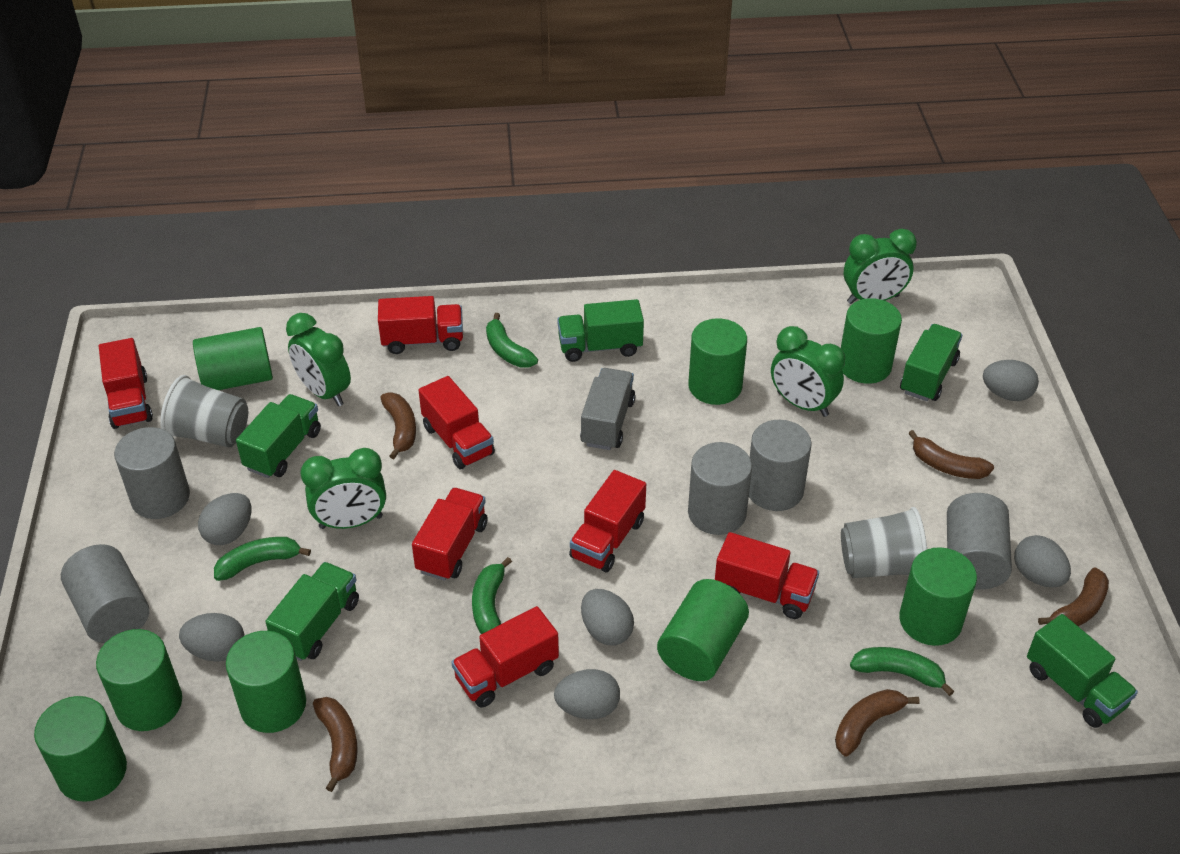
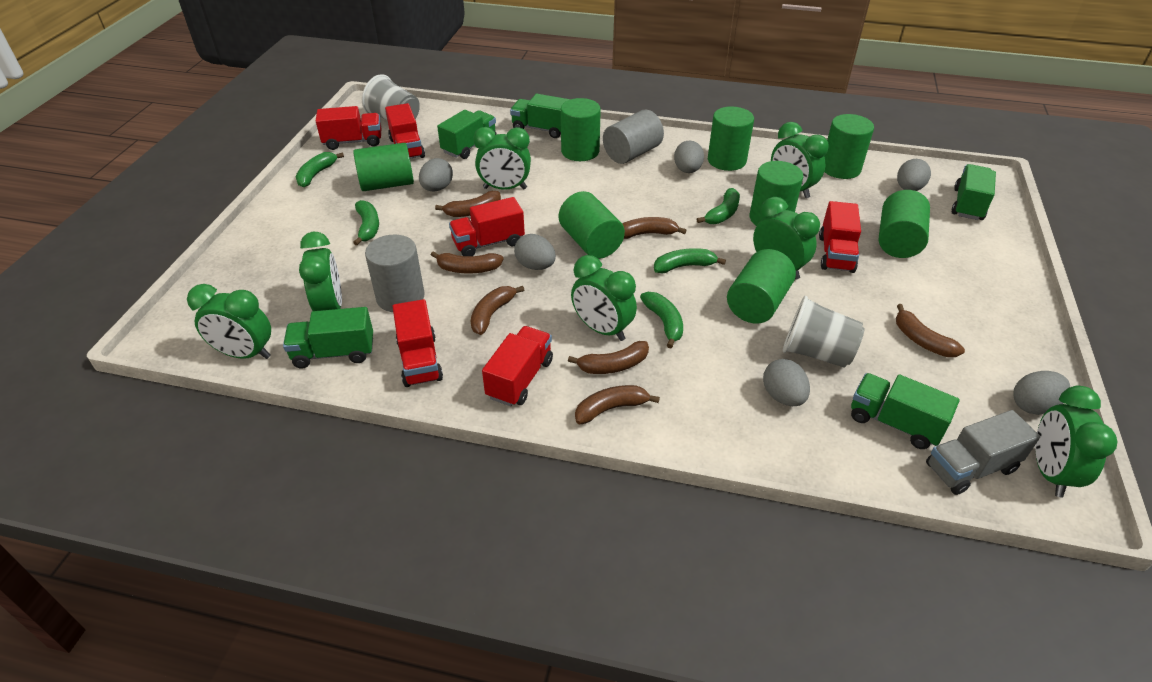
brown banana: 5 -> 7
green banana: 4 -> 5
green clock: 4 -> 7
grey cylinder: 5 -> 2
red truck: 7 -> 6

